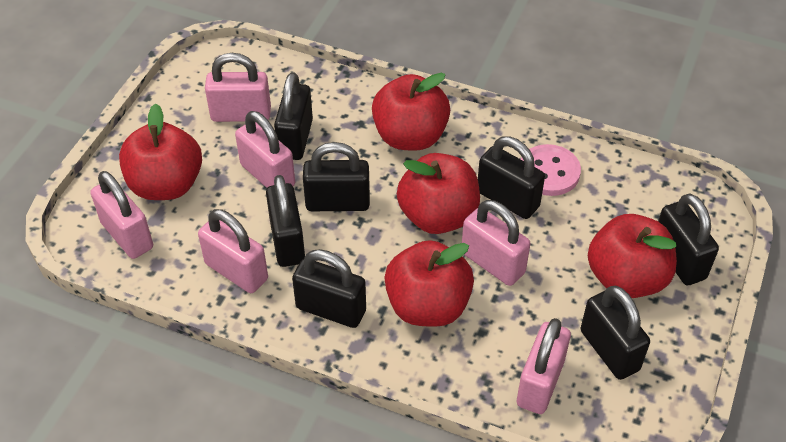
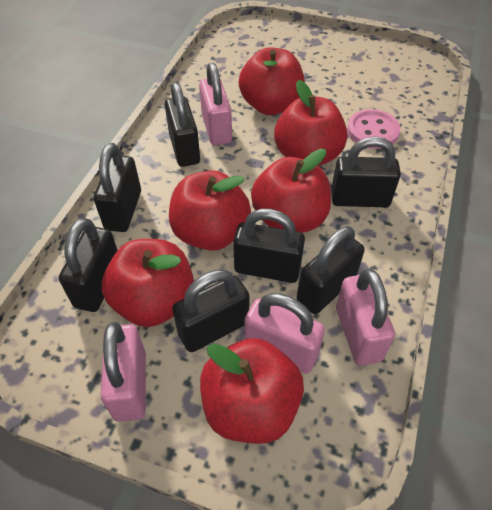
pink padlock: 6 -> 4
red apple: 5 -> 6

